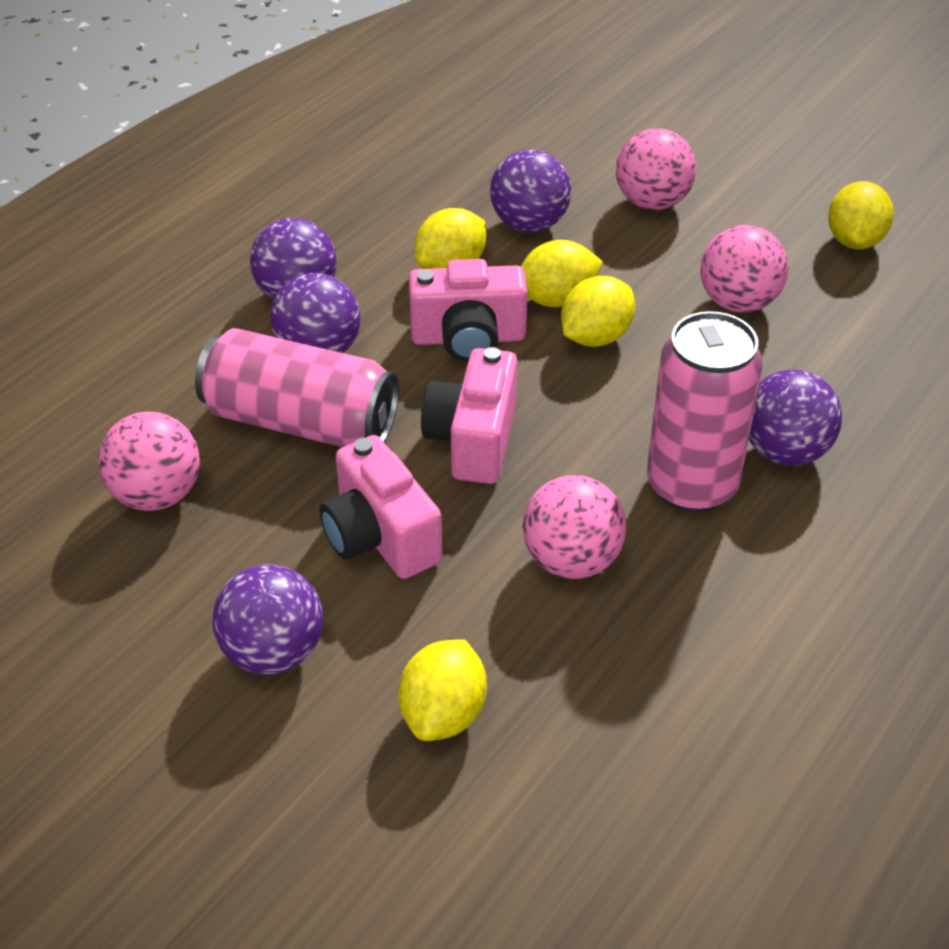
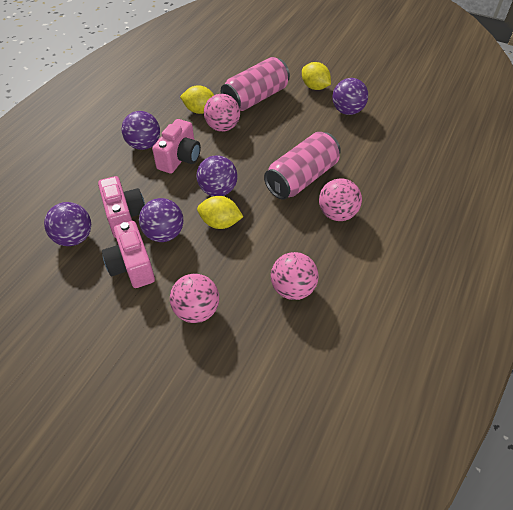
yellow lemon: 5 -> 3

